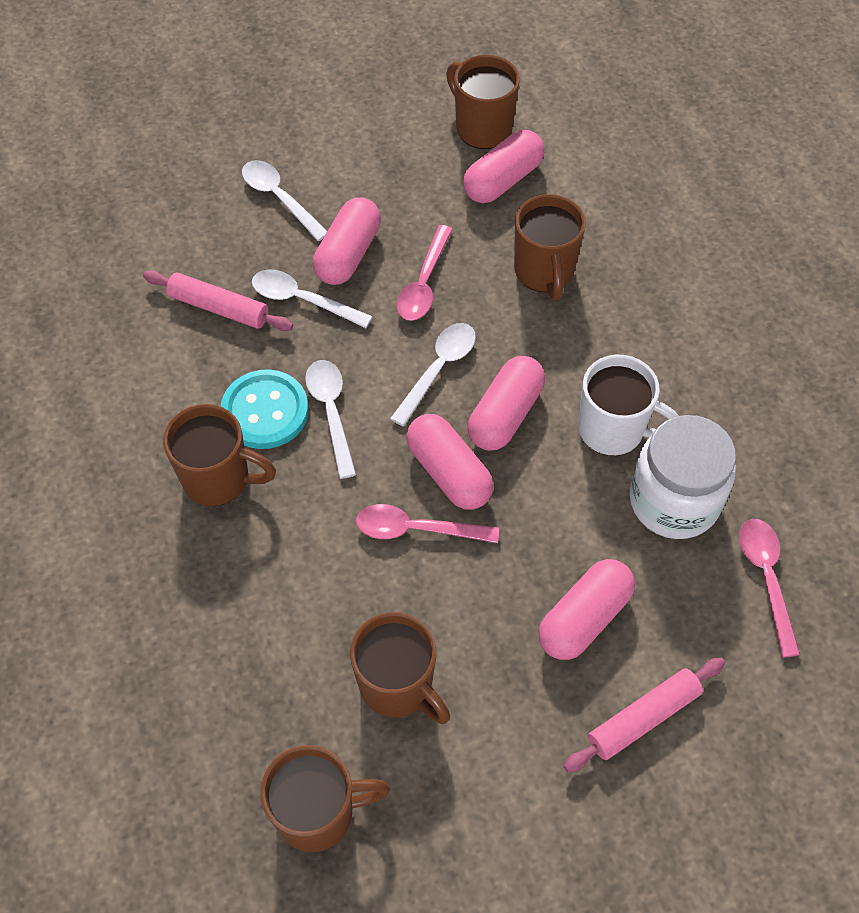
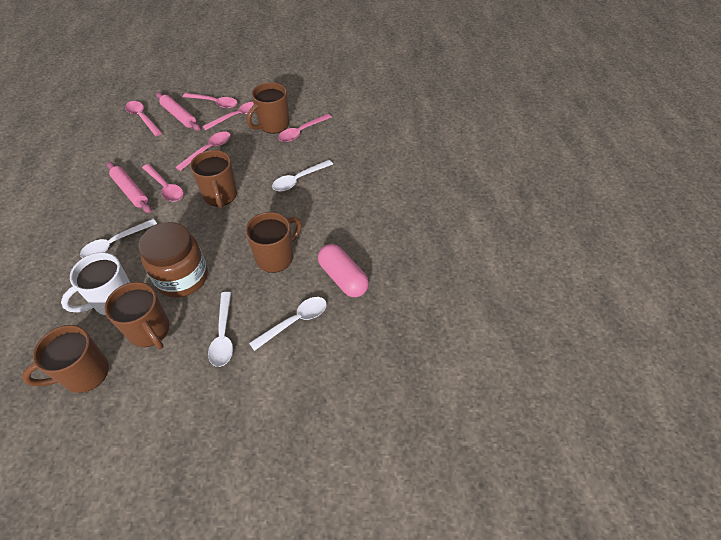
brown jar: 0 -> 1
pink capsule: 5 -> 1
pink spoon: 3 -> 6
turquoise button: 1 -> 0
white jar: 1 -> 0

